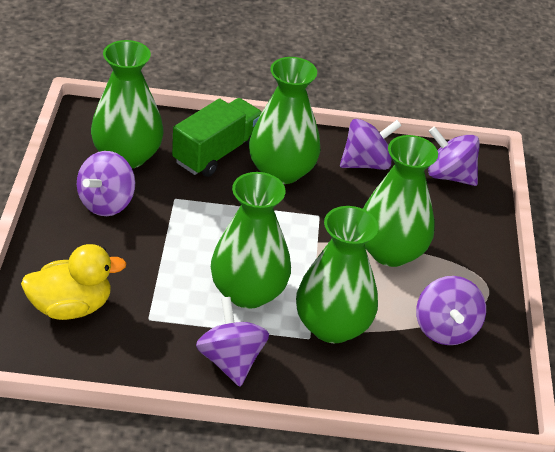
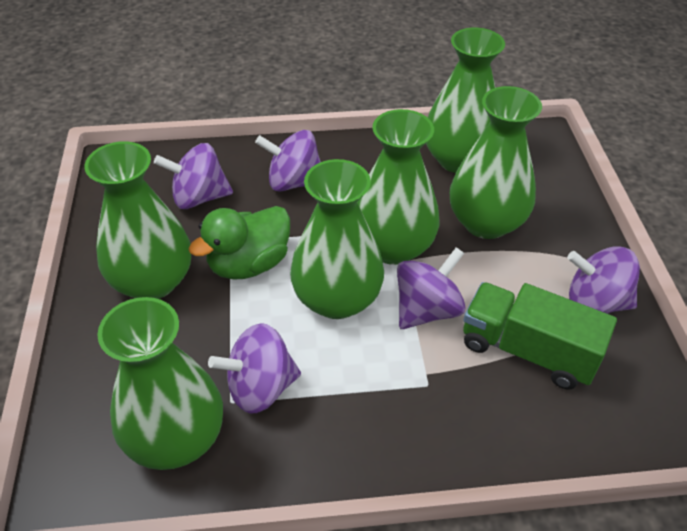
green duck: 0 -> 1
green vase: 5 -> 6
yellow duck: 1 -> 0

